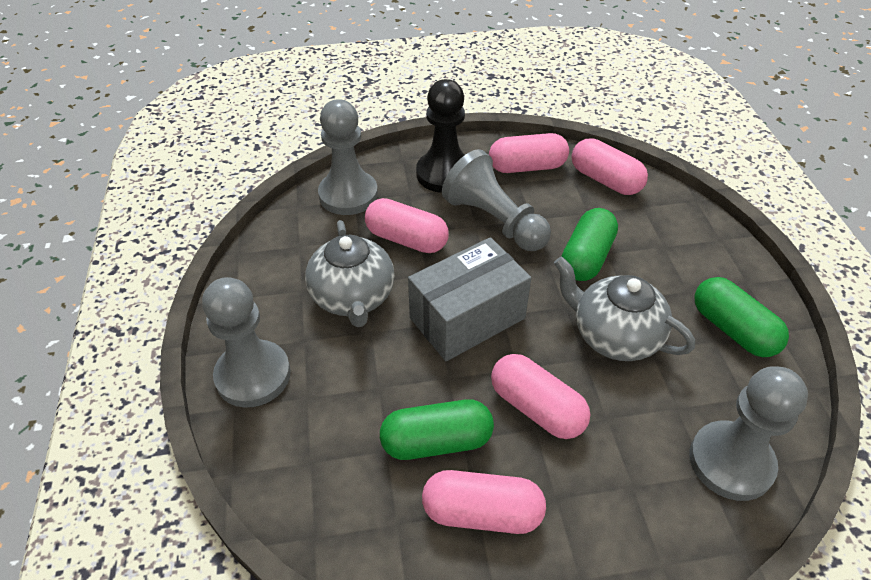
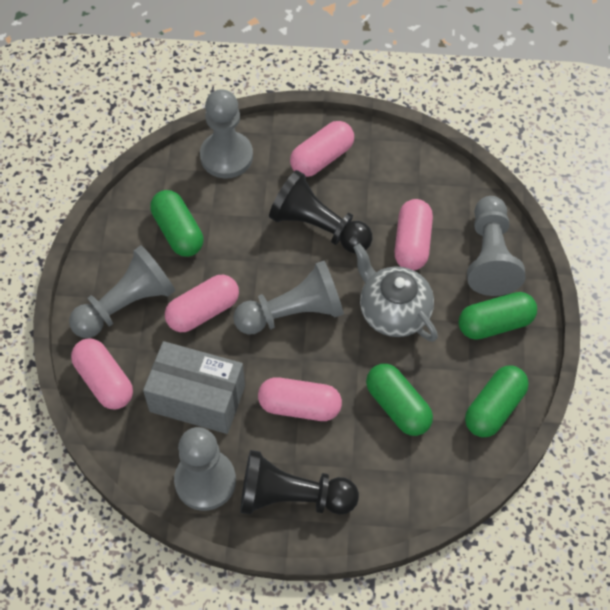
black pawn: 1 -> 2
green capsule: 3 -> 4
grey pawn: 4 -> 5
grey teapot: 2 -> 1

